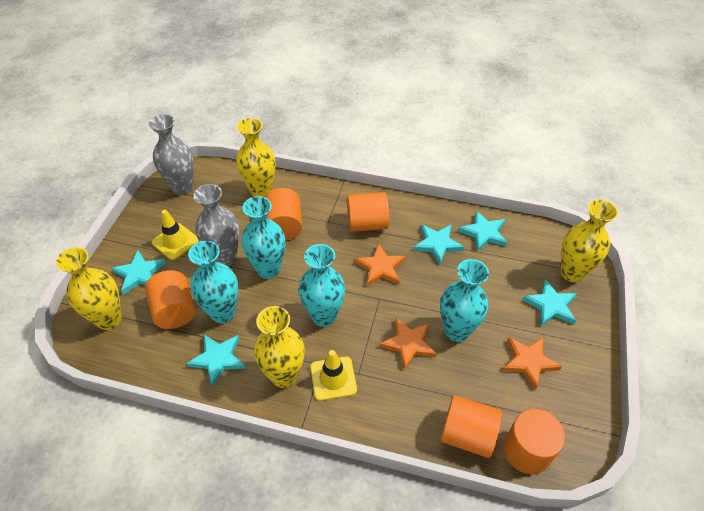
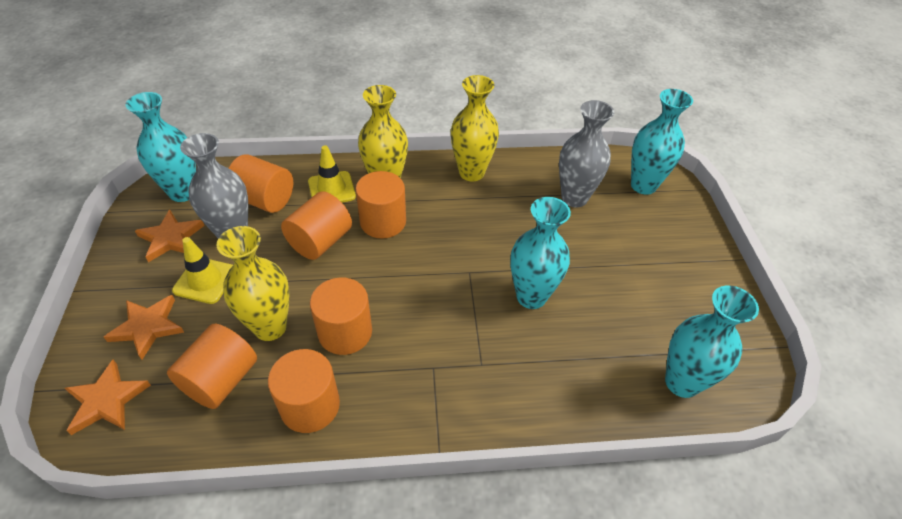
orange cylinder: 5 -> 6
turquoise star: 5 -> 0
yellow vase: 4 -> 3

